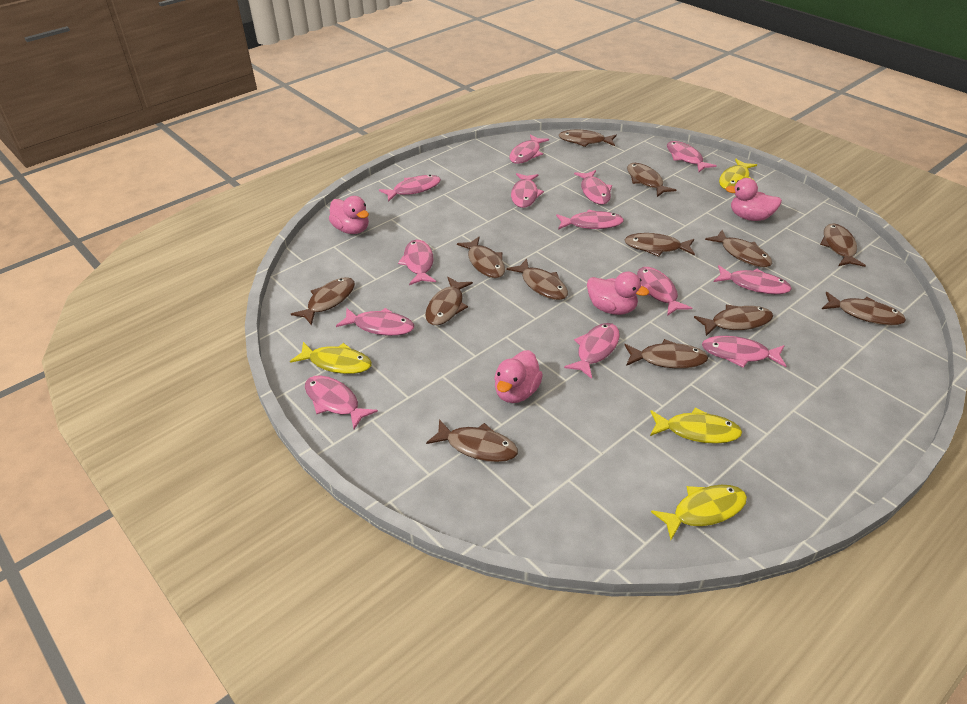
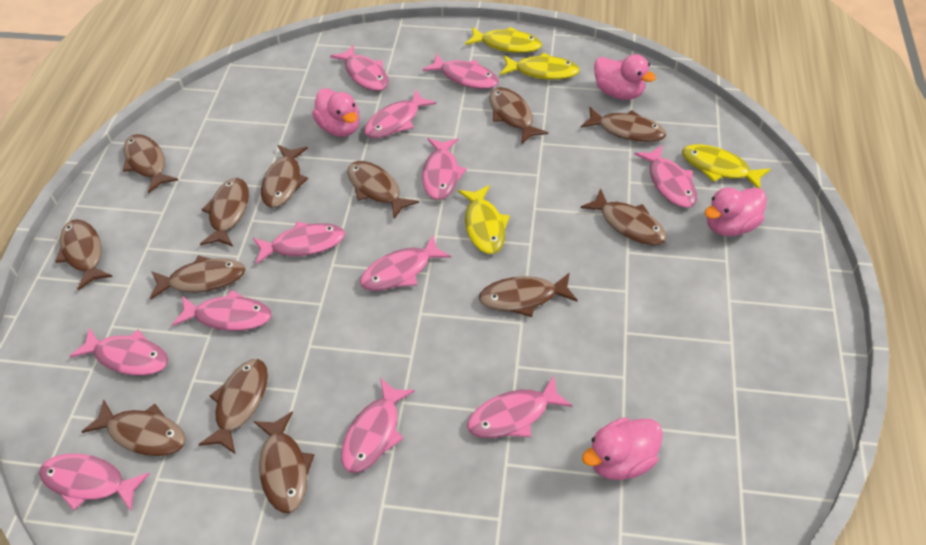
pink fish: 13 -> 12

